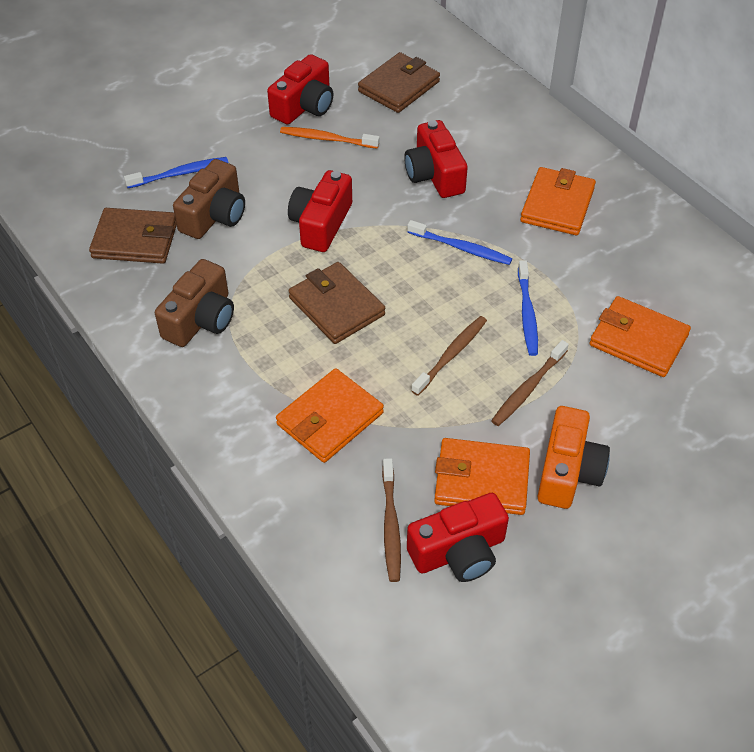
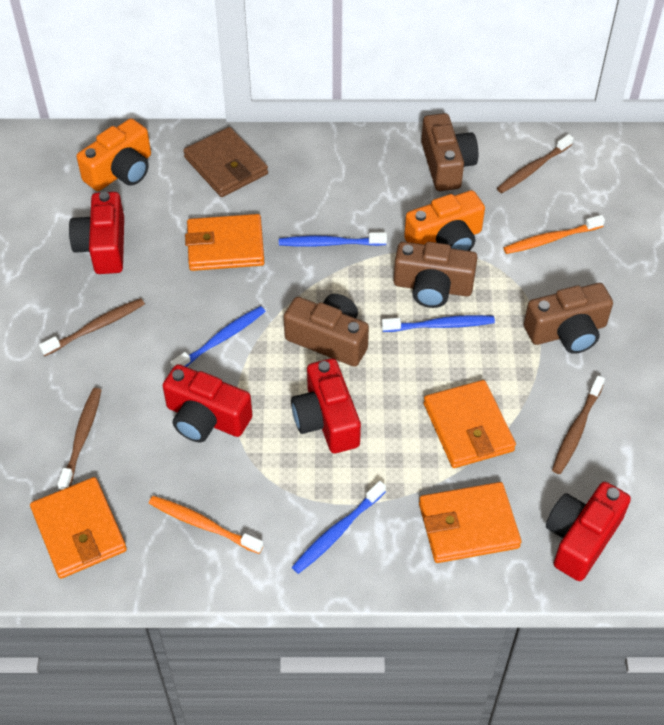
blue toothbrush: 3 -> 4
brown camera: 2 -> 4
brown toothbrush: 3 -> 4
brown wallet: 3 -> 1
orange camera: 1 -> 2
orange toothbrush: 1 -> 2

